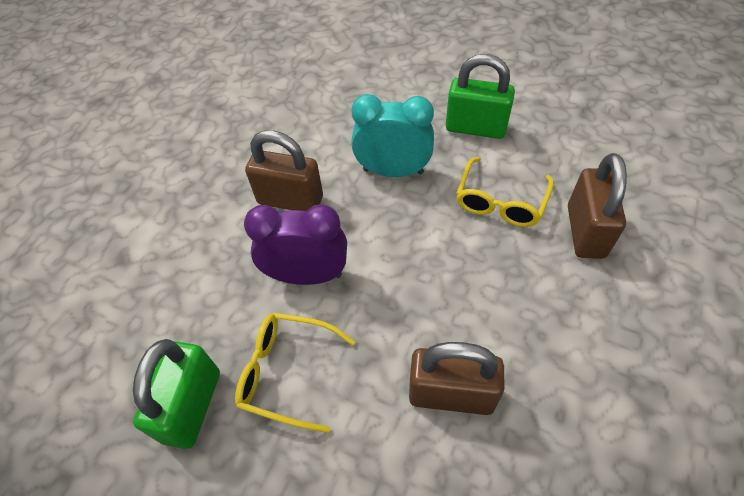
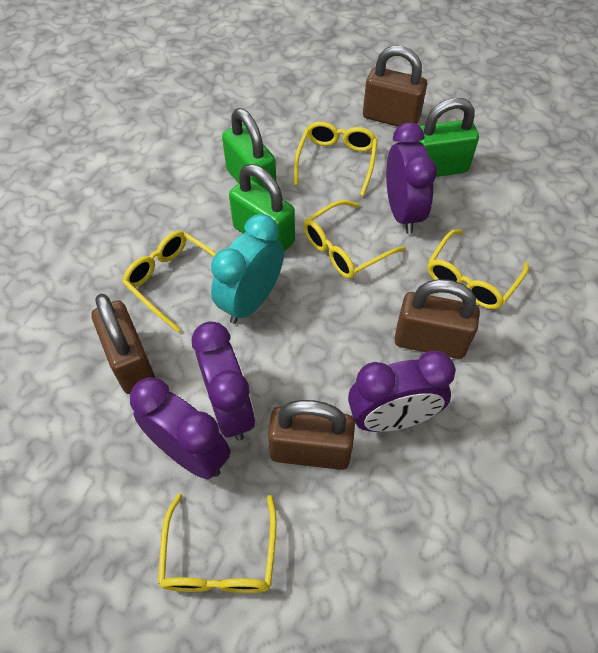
brown padlock: 3 -> 4
green padlock: 2 -> 3
purple clock: 1 -> 4
yellow glasses: 2 -> 5

